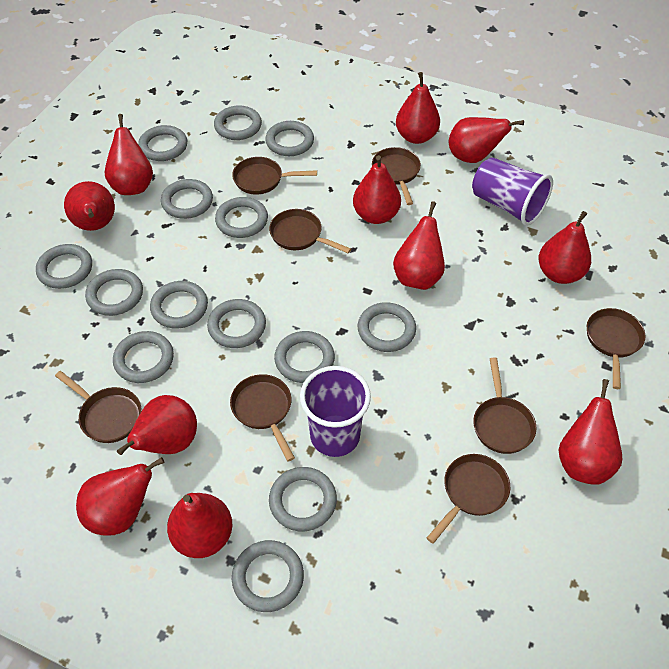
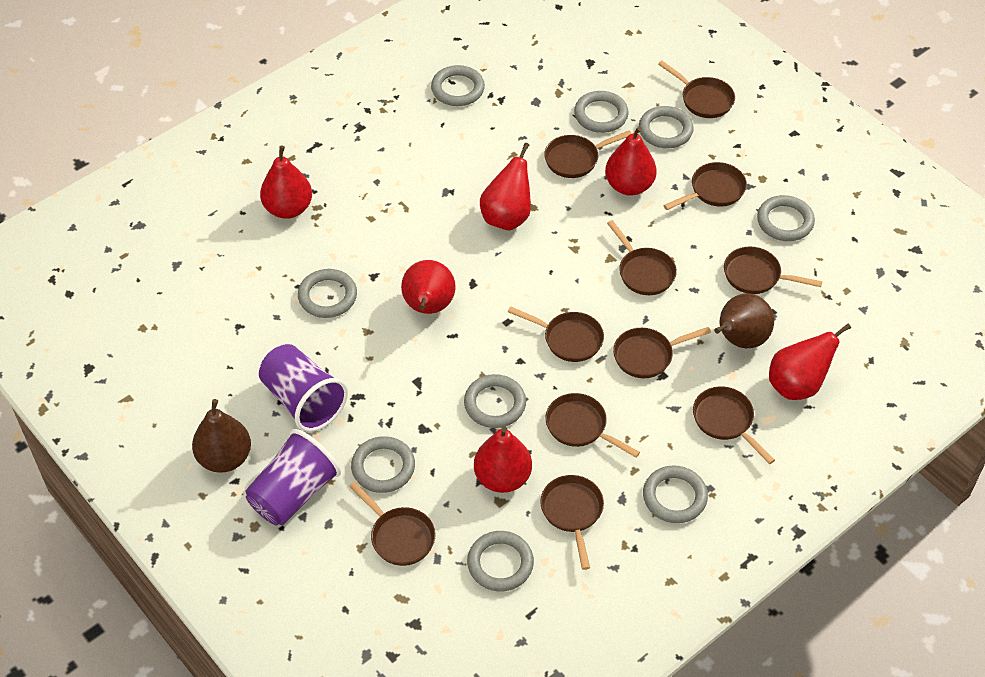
brown pan: 8 -> 11
brown pear: 0 -> 2
grey ring: 14 -> 9
red pear: 11 -> 6

